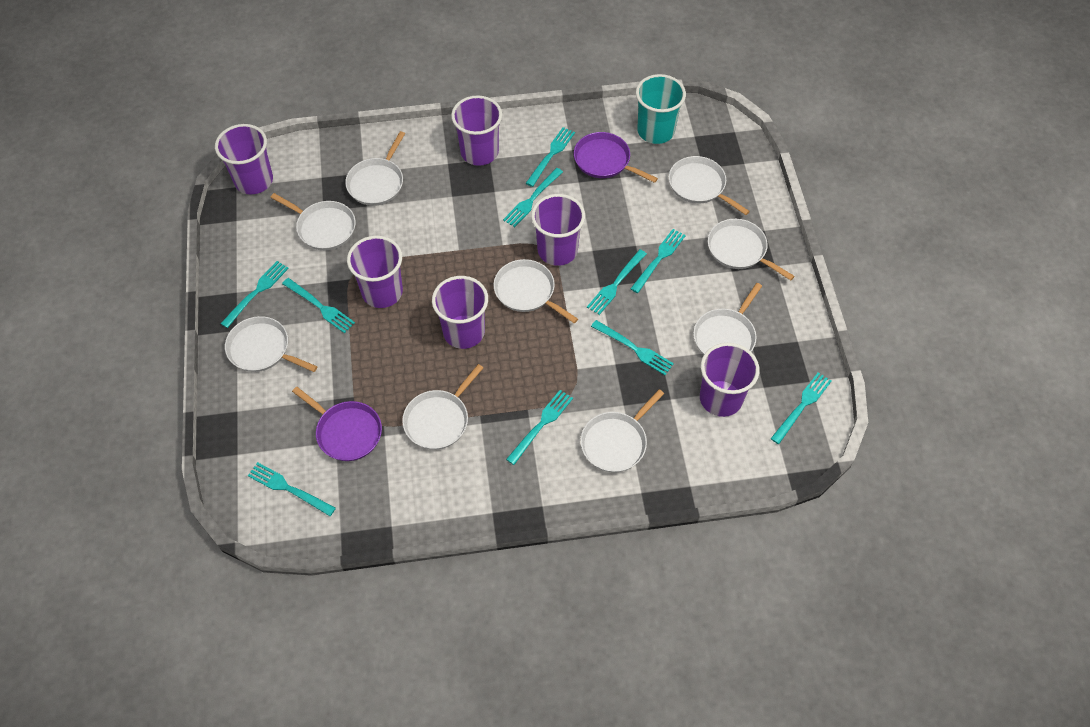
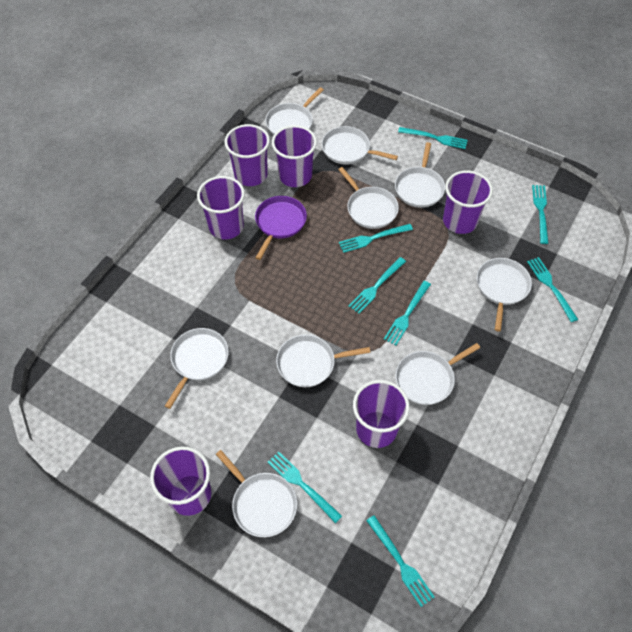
purple pan: 2 -> 1
turquoise cup: 1 -> 0
turquoise fork: 10 -> 8

